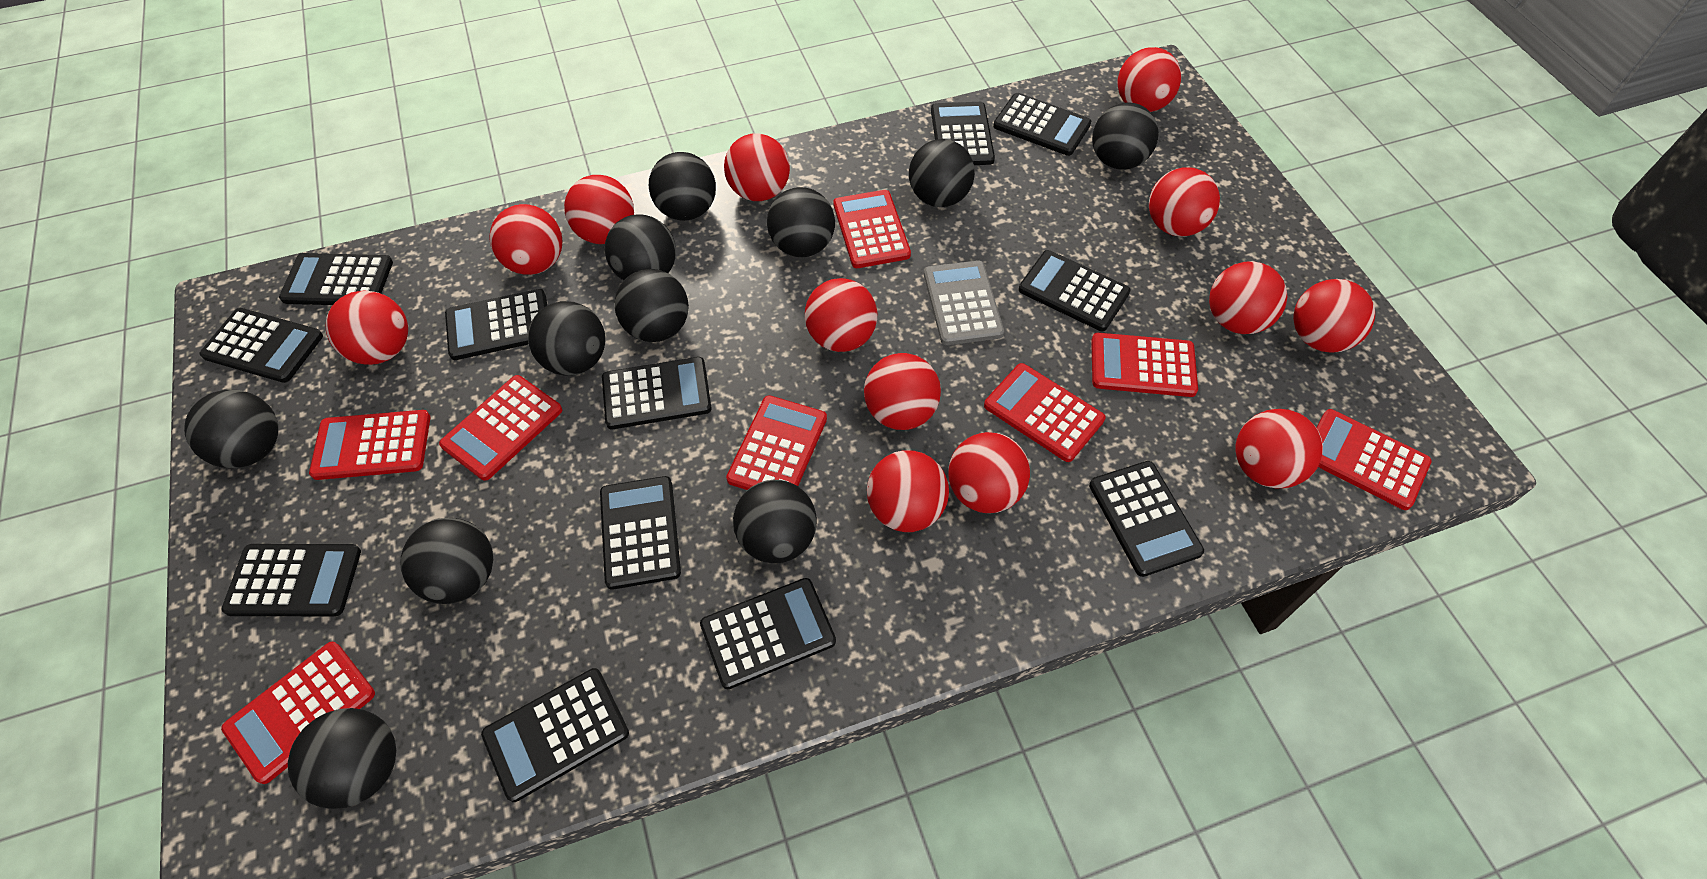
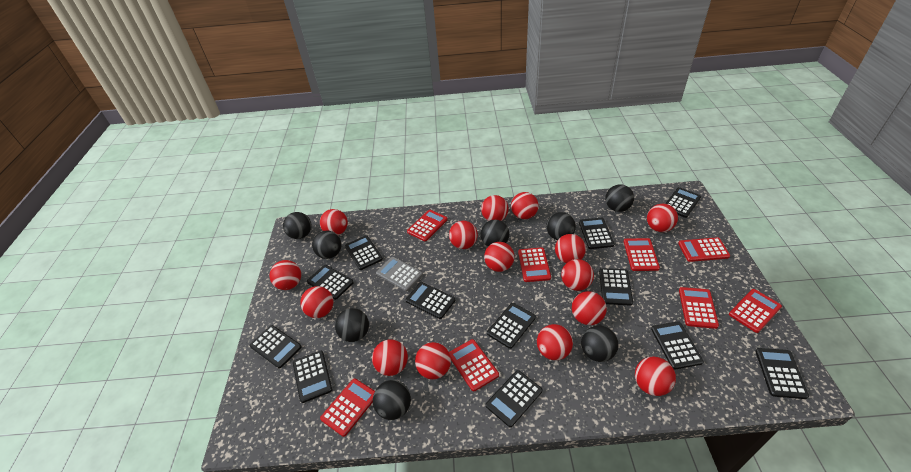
black ball: 11 -> 8
red ball: 13 -> 15

